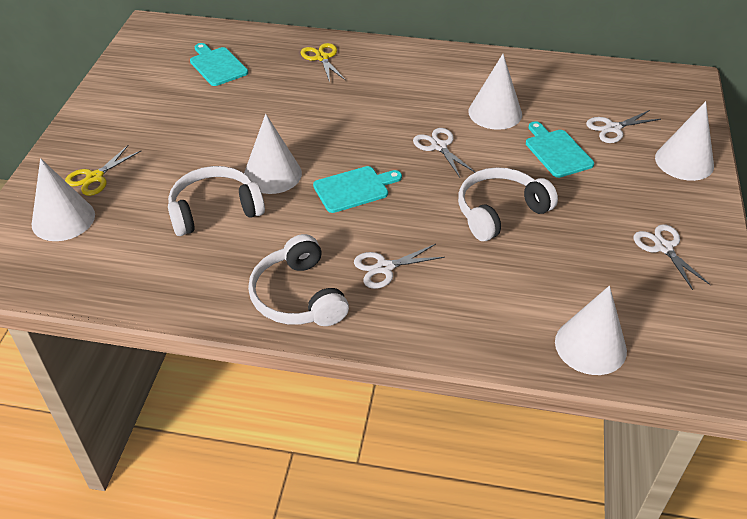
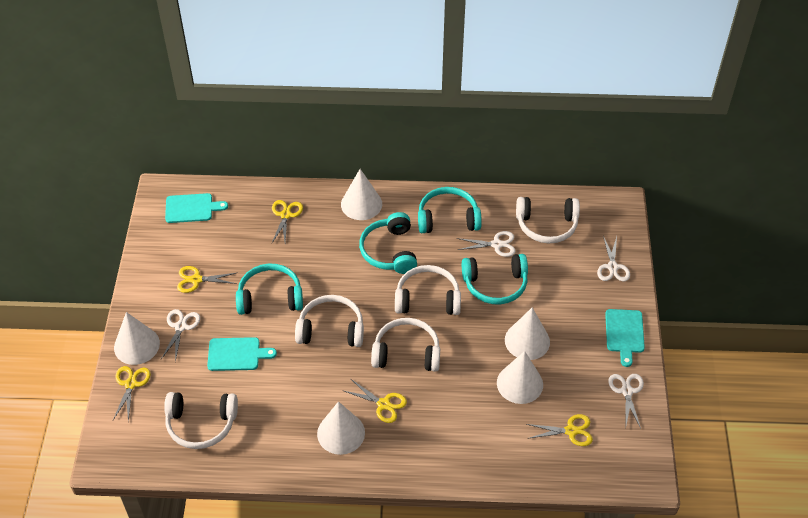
turquoise headphones: 0 -> 4
white headphones: 3 -> 5
yellow scissors: 2 -> 5

